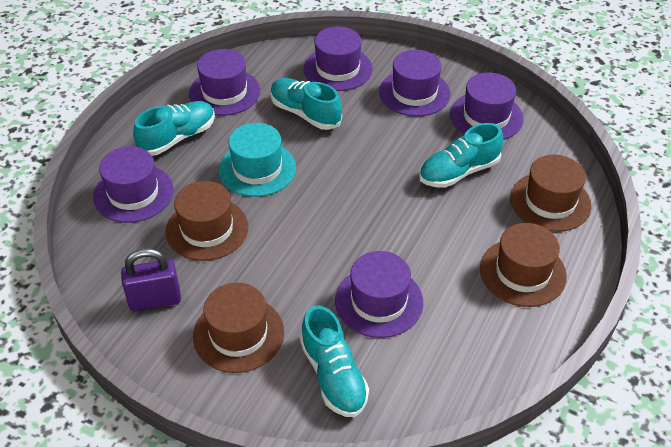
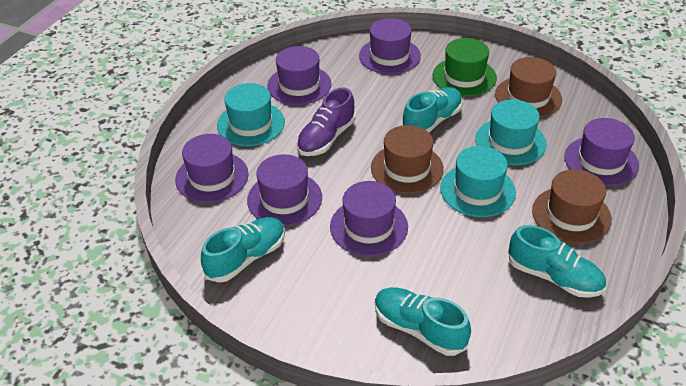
brown hat: 4 -> 3
green hat: 0 -> 1
purple padlock: 1 -> 0
purple shoe: 0 -> 1
turquoise hat: 1 -> 3

